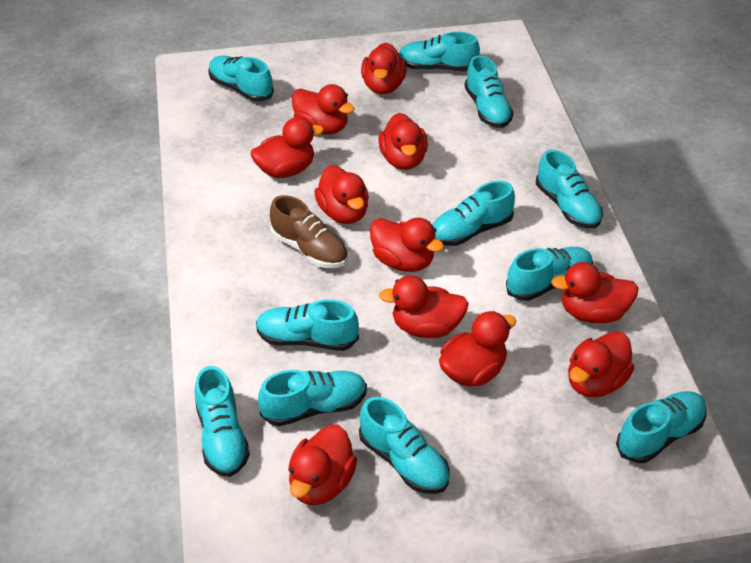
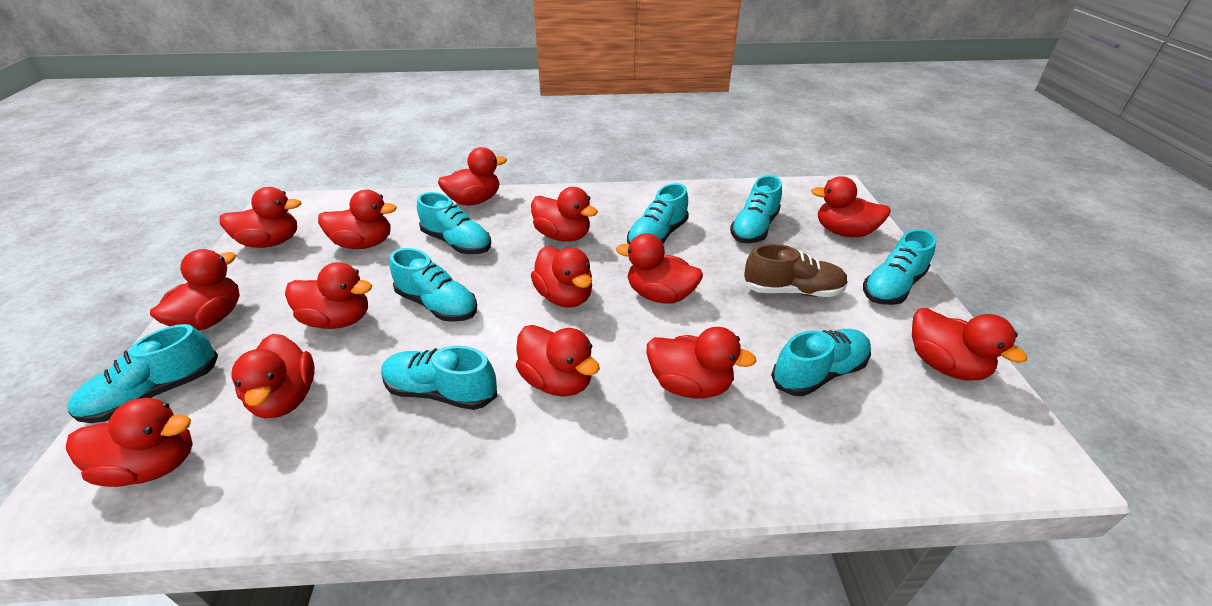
red duck: 11 -> 14
turquoise shoe: 11 -> 8

